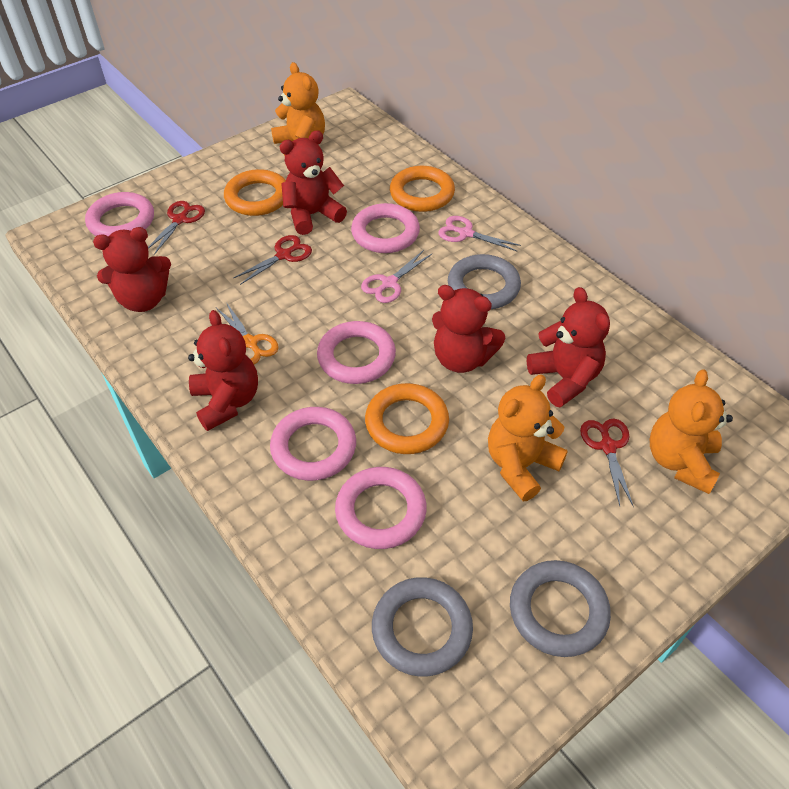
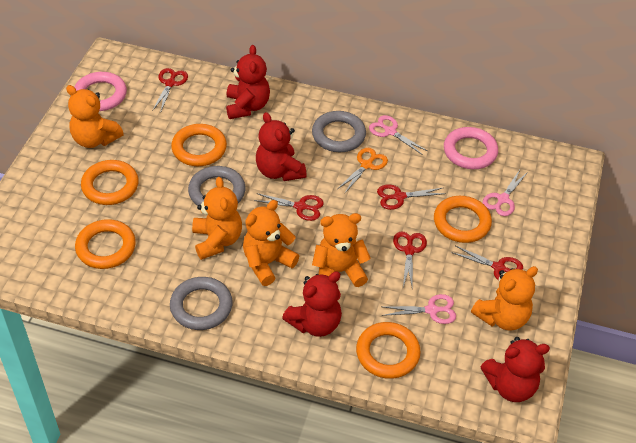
orange ring: 3 -> 5
orange teddy bear: 3 -> 5
pink ring: 5 -> 2
pink scissors: 2 -> 3
red scissors: 3 -> 5
red teddy bear: 5 -> 4

